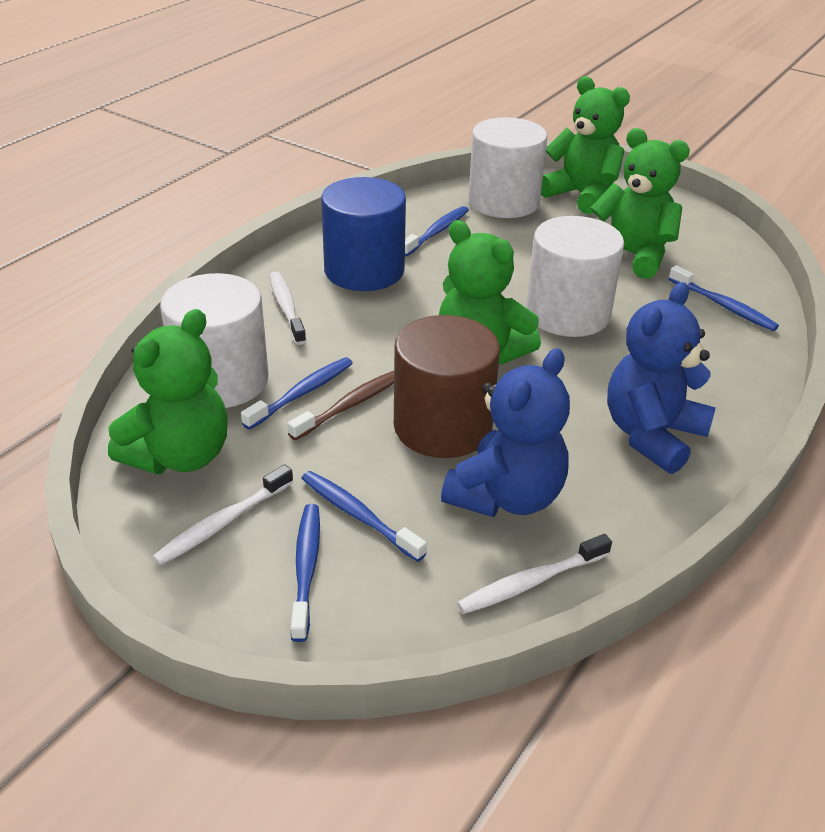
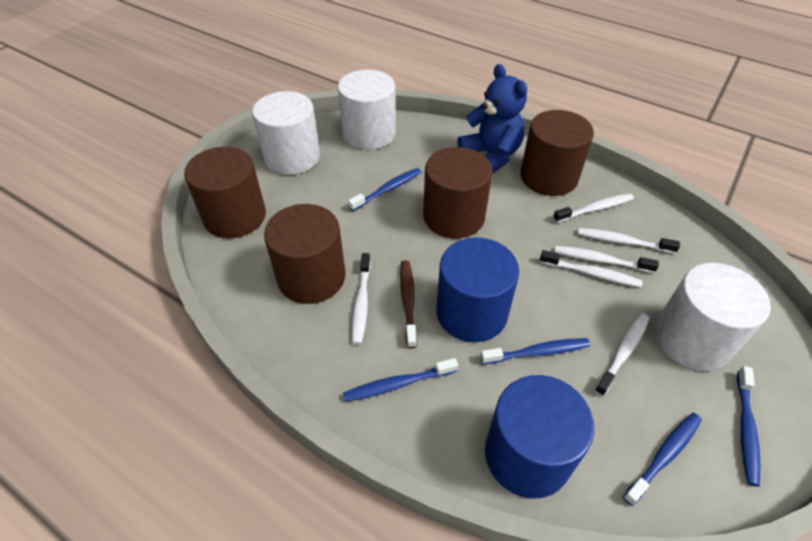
blue cylinder: 1 -> 2
blue teddy bear: 2 -> 1
brown cylinder: 1 -> 4
green teddy bear: 4 -> 0
white toothbrush: 3 -> 6

